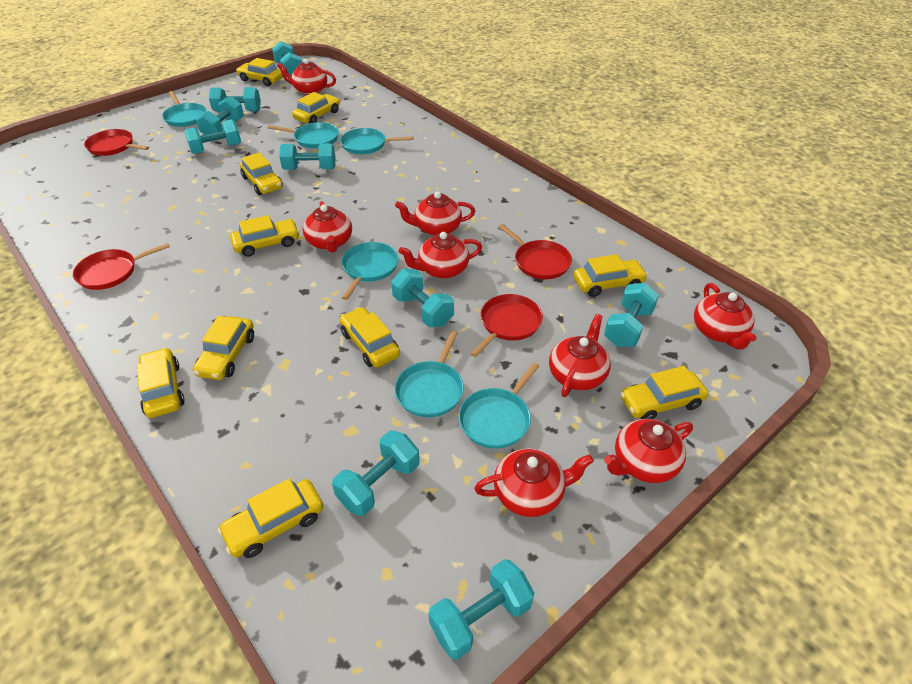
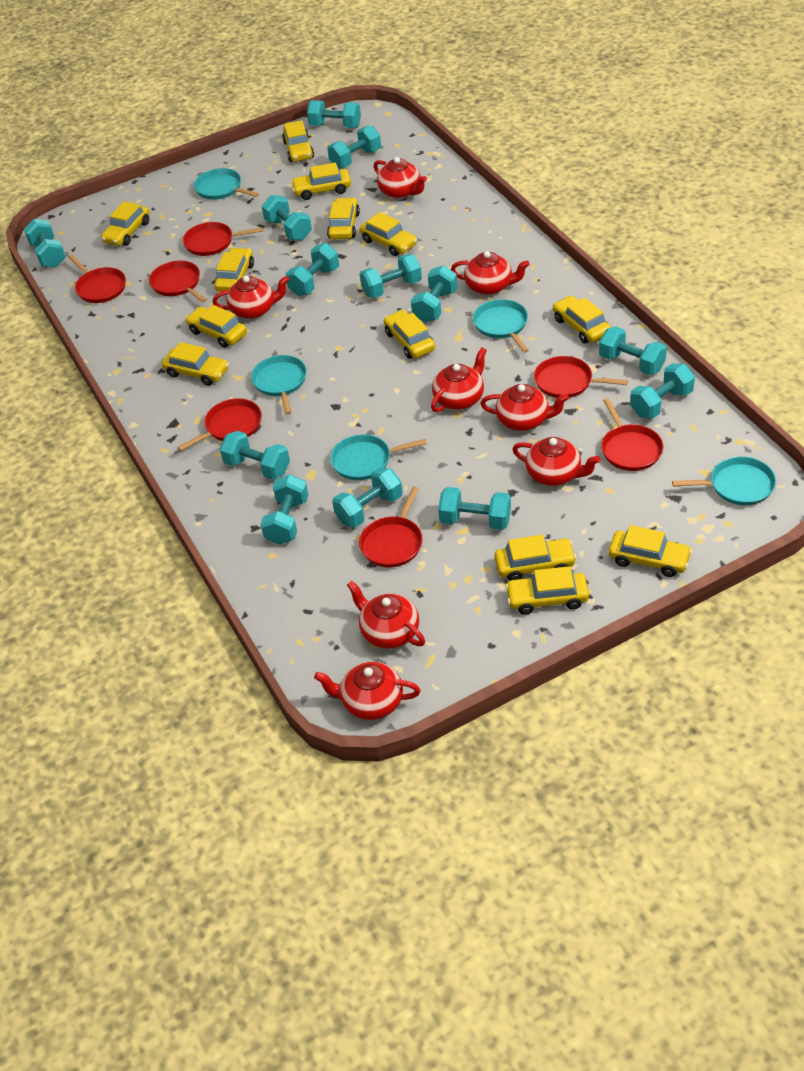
red pan: 4 -> 7
turquoise dumbbell: 9 -> 13
turquoise pan: 6 -> 5
yellow car: 10 -> 13

